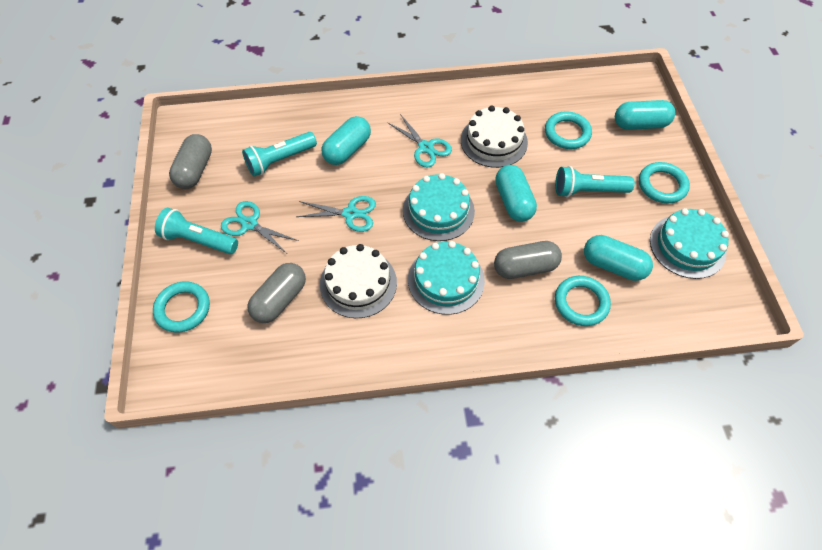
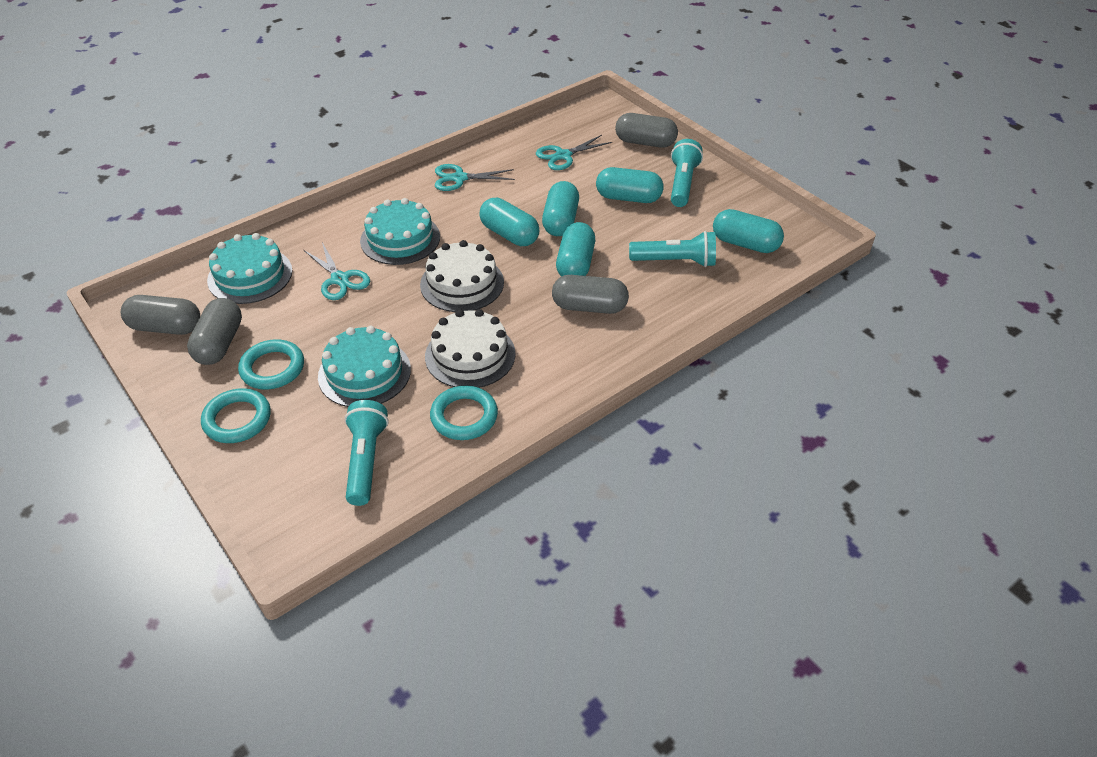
grey capsule: 3 -> 4
turquoise capsule: 4 -> 5
turquoise ring: 4 -> 3

